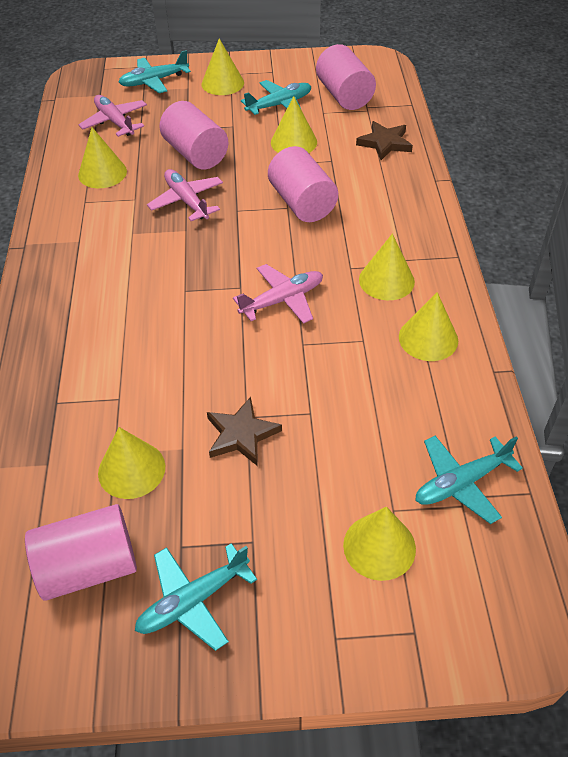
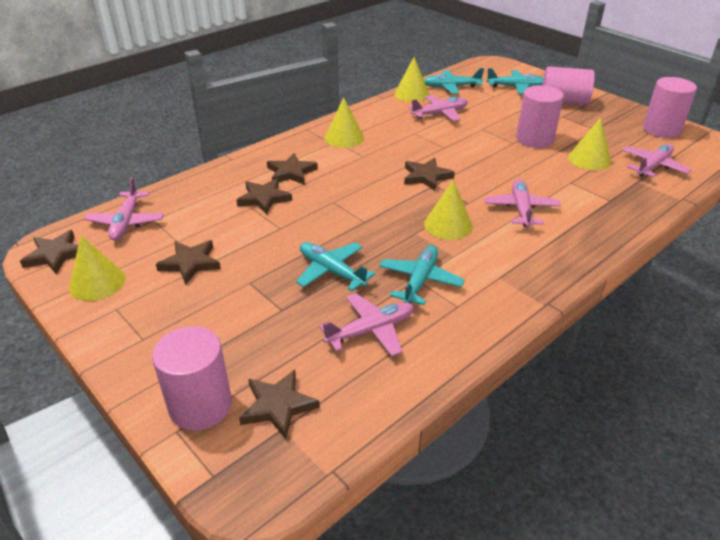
brown star: 2 -> 6
pink plane: 3 -> 5
yellow cone: 7 -> 5

